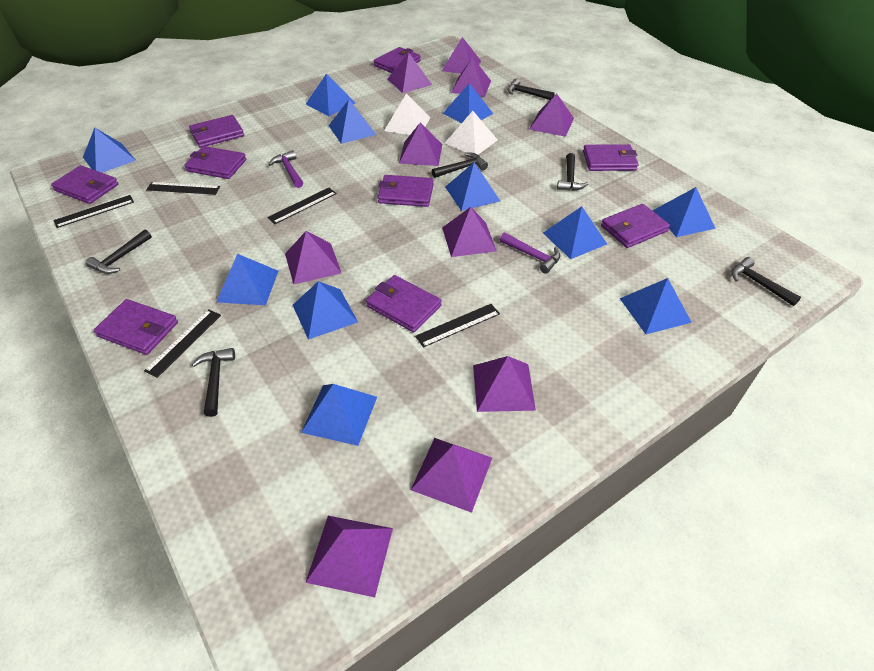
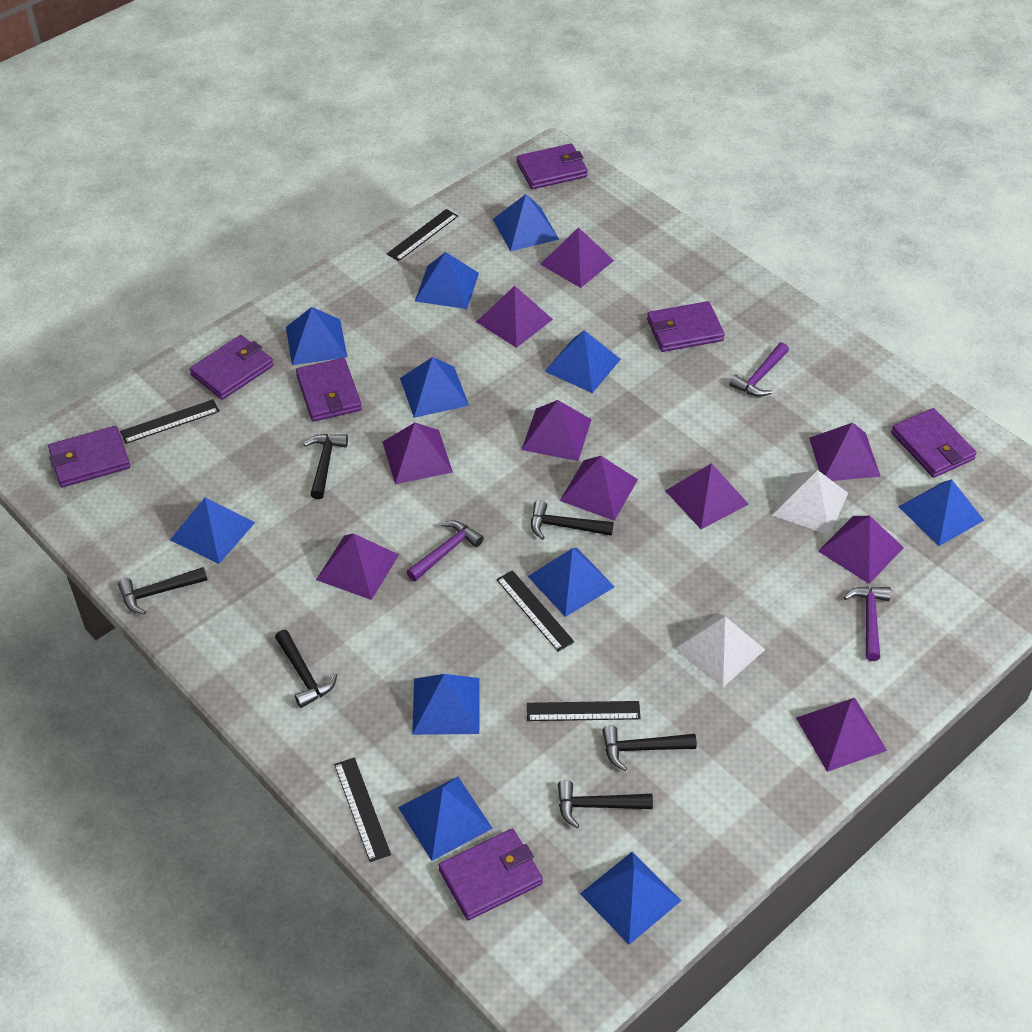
purple hammer: 2 -> 3
purple wallet: 9 -> 7

